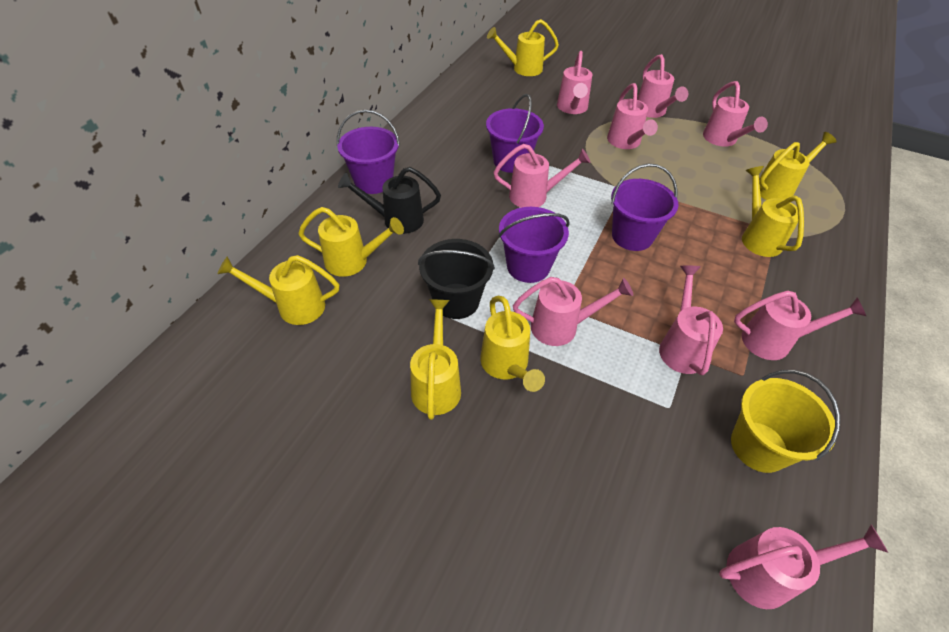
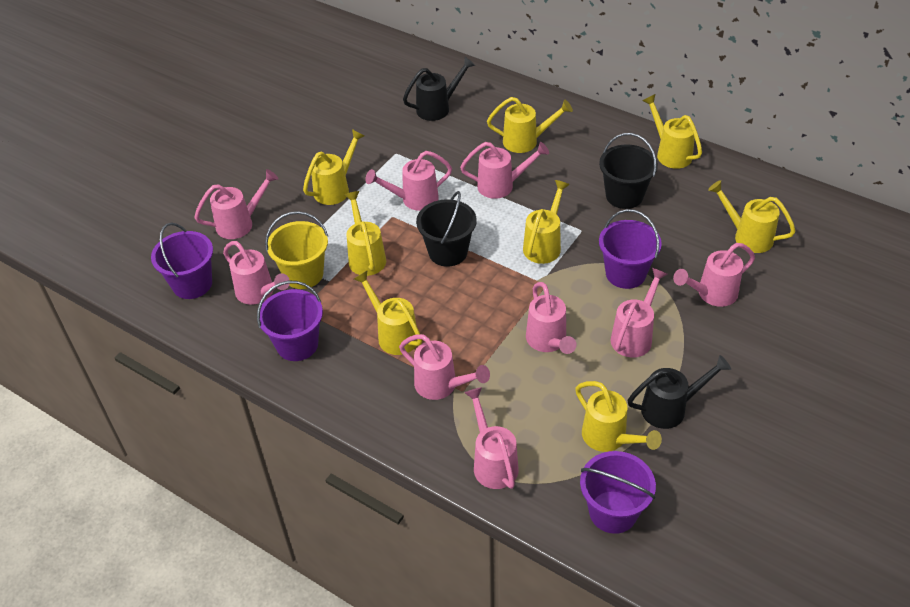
black bucket: 1 -> 2
black watering can: 1 -> 2
yellow watering can: 7 -> 8

